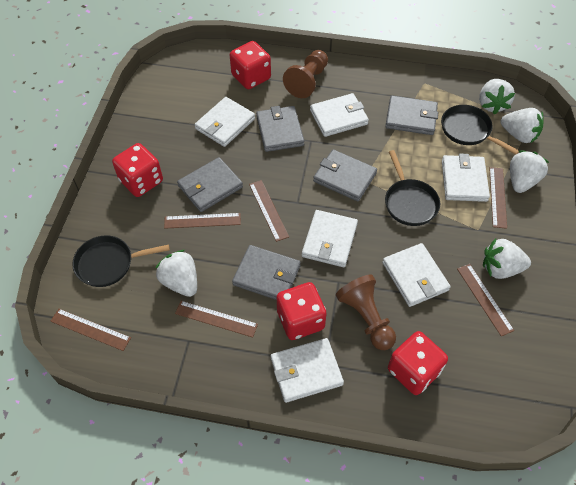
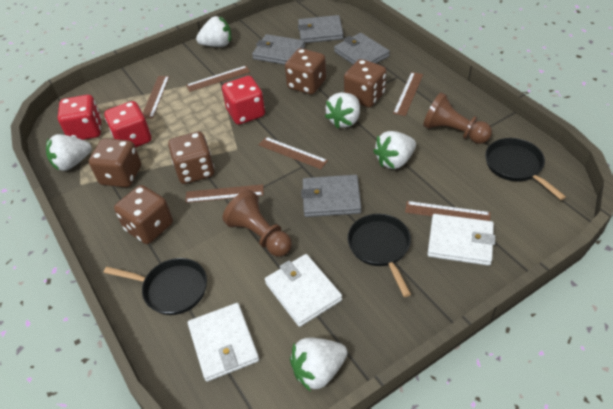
brown dice: 0 -> 5
grey wallet: 5 -> 4
red dice: 4 -> 3
white wallet: 6 -> 3

